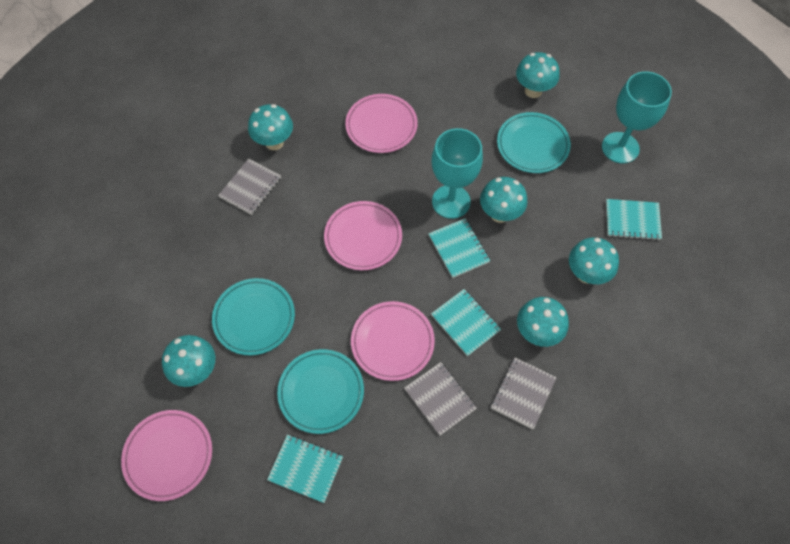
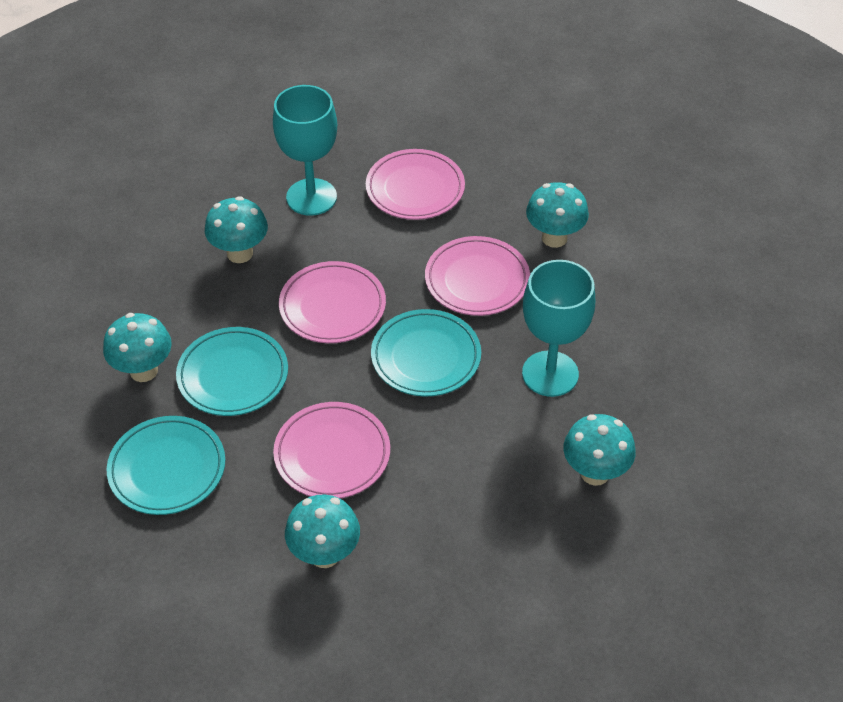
grey notebook: 3 -> 0
turquoise mushroom: 6 -> 5
turquoise notebook: 4 -> 0

